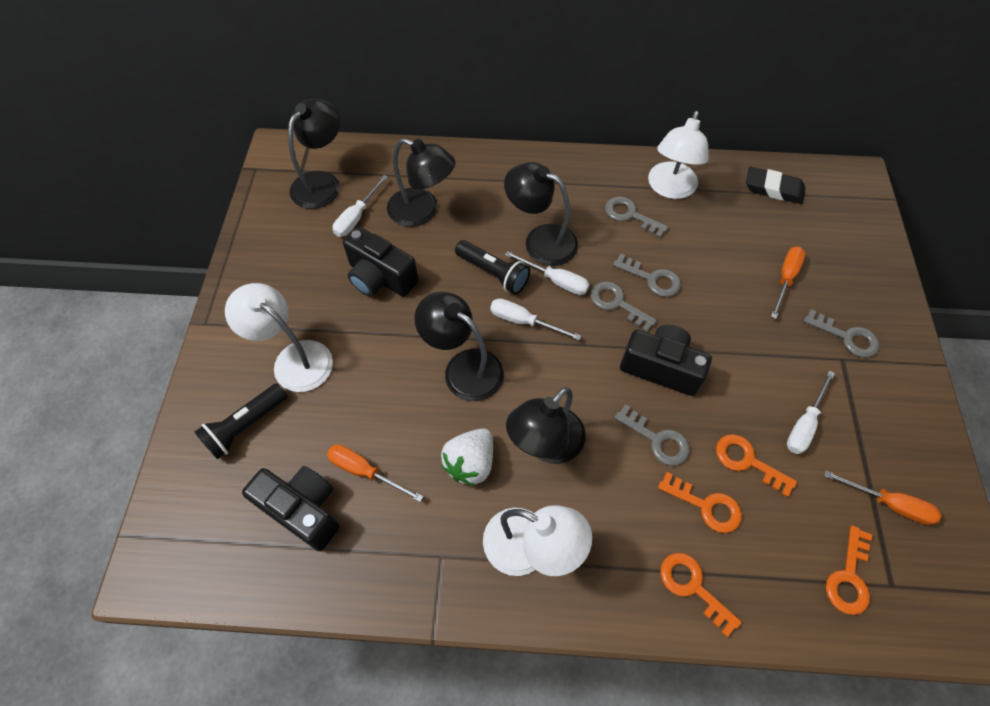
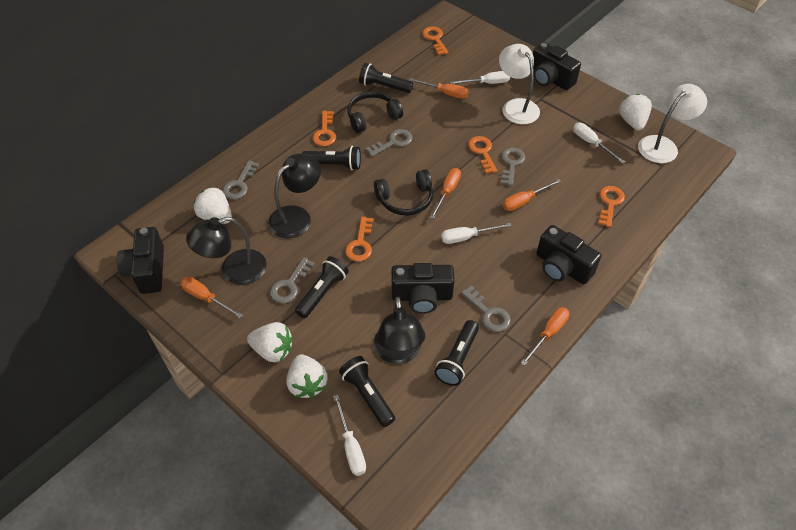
black camera: 3 -> 4
black eraser: 1 -> 0
black flashlight: 2 -> 5
black headphones: 0 -> 2
black lamp: 5 -> 3
orange key: 4 -> 5
orange screwdriver: 3 -> 5
white lamp: 3 -> 2
white strawberry: 1 -> 4

